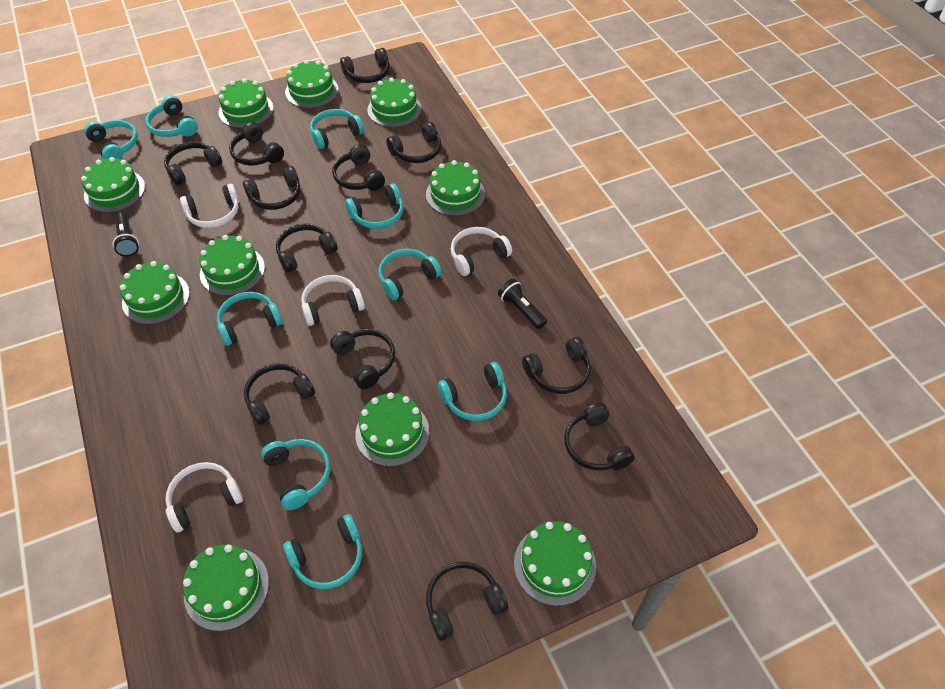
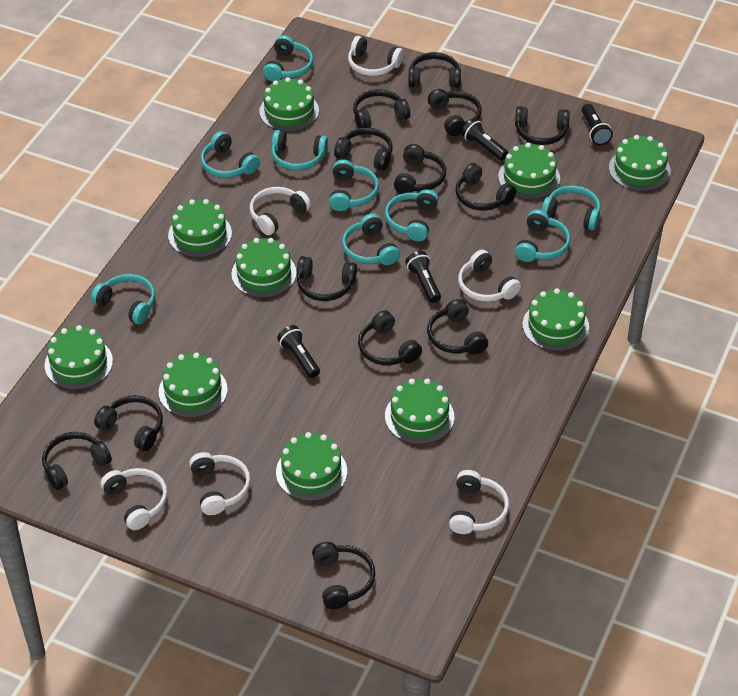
black flashlight: 2 -> 4
black headphones: 12 -> 13
white headphones: 4 -> 6

